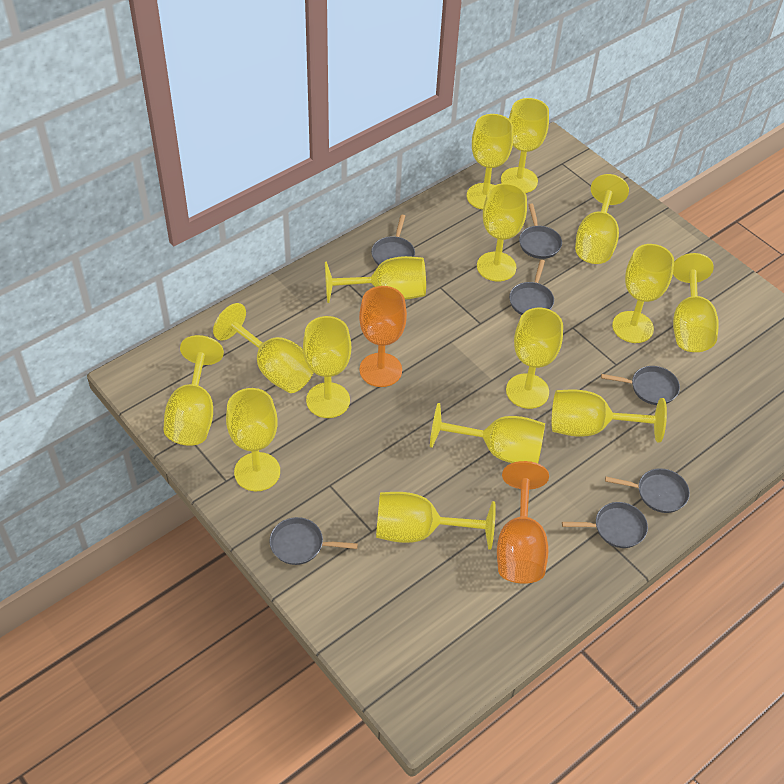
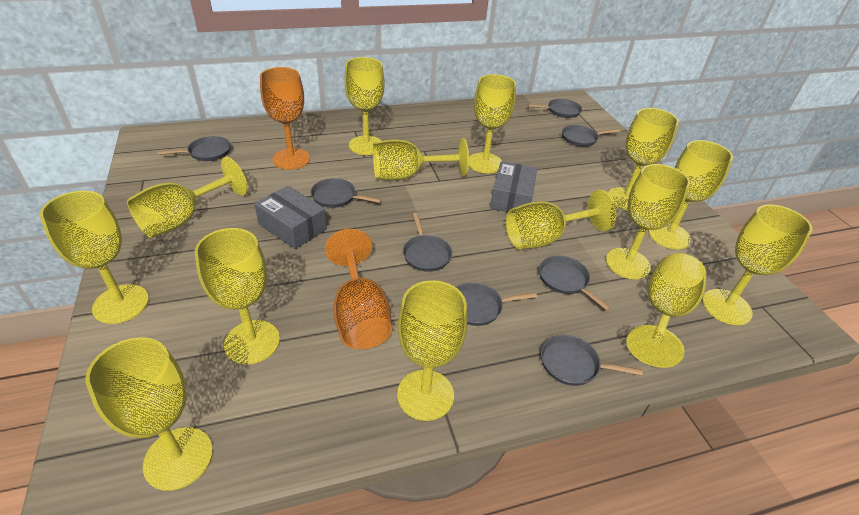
grey box: 0 -> 2
grey pan: 7 -> 8
yellow goblet: 15 -> 14

